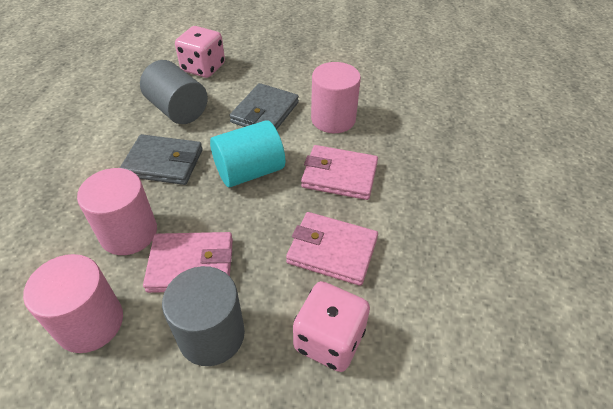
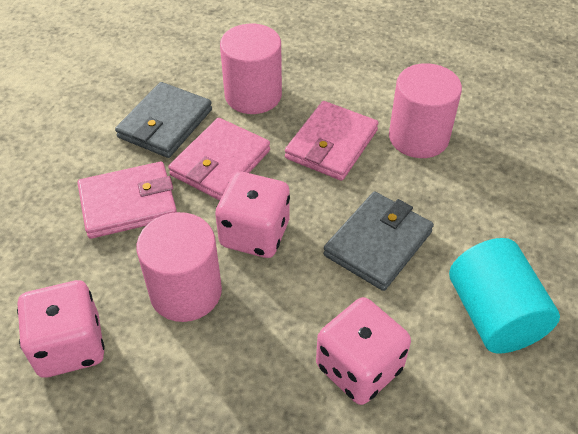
grey cylinder: 2 -> 0
pink dice: 2 -> 3

